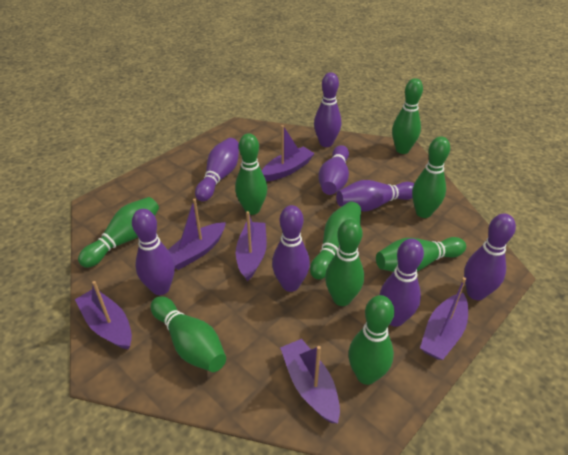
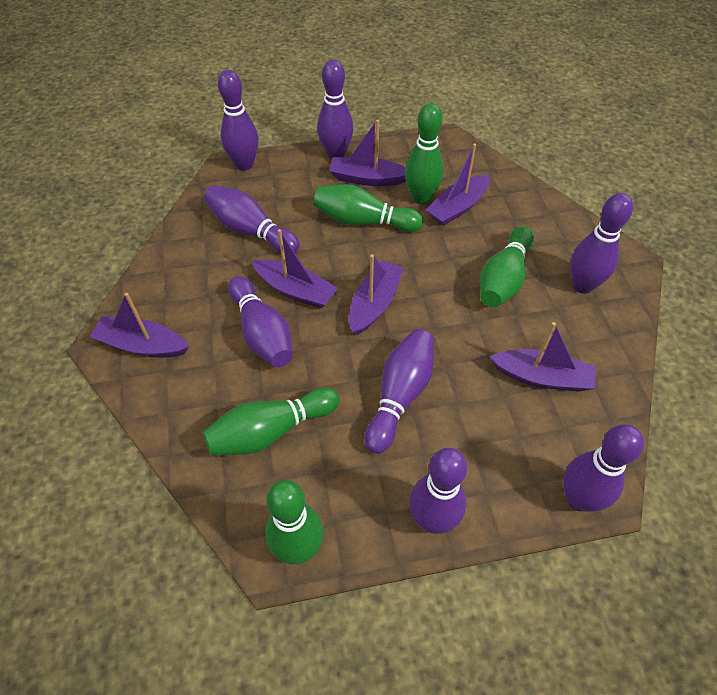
green bowling pin: 9 -> 5

